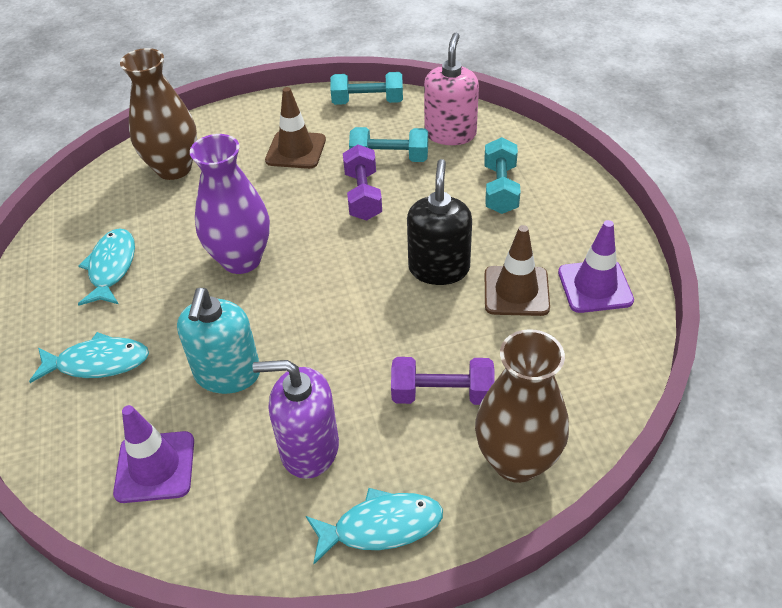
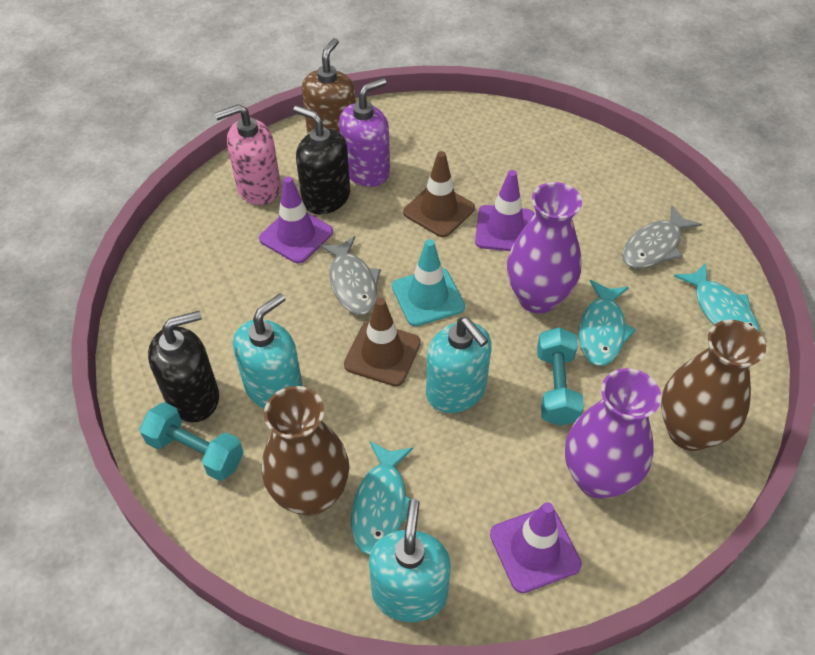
black soap dispenser: 1 -> 2
brown soap dispenser: 0 -> 1
grey fish: 0 -> 2
purple dumbbell: 2 -> 0
purple traffic cone: 2 -> 3
purple vase: 1 -> 2
turquoise dumbbell: 3 -> 2
turquoise soap dispenser: 1 -> 3
turquoise traffic cone: 0 -> 1

